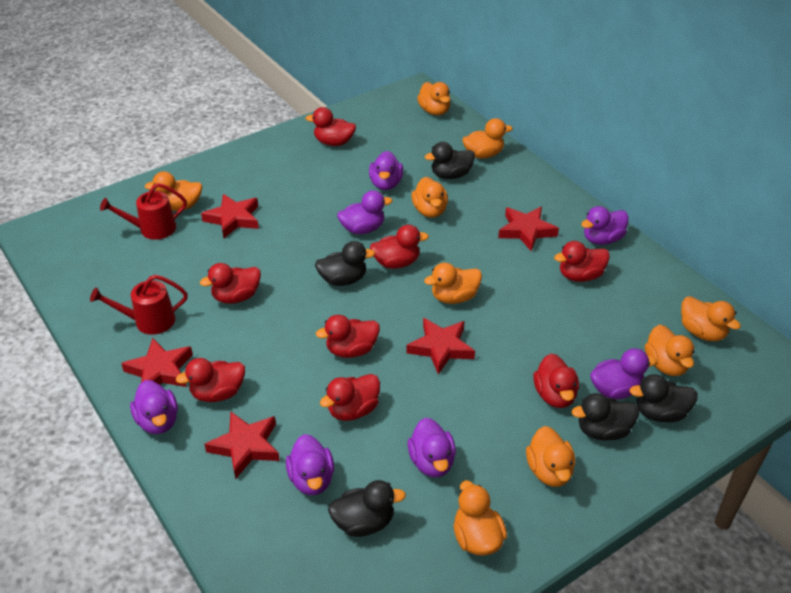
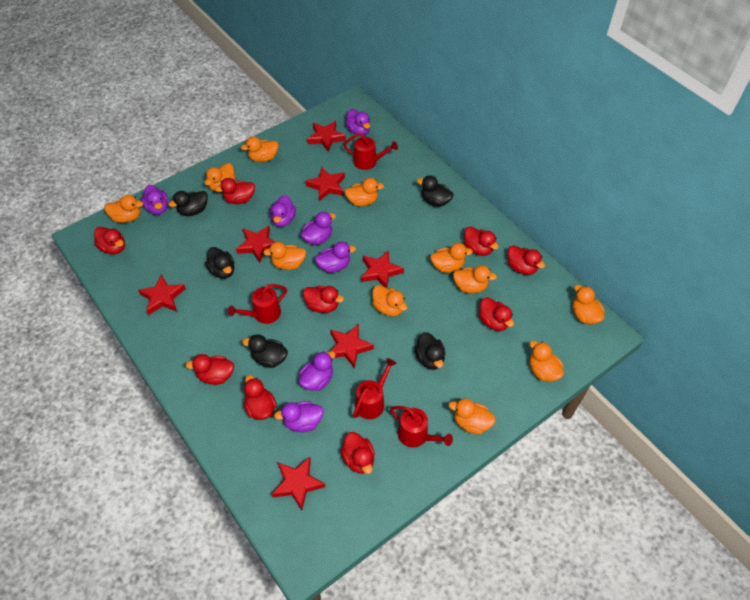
orange duck: 9 -> 11
red duck: 8 -> 9
red star: 5 -> 7
red watering can: 2 -> 4

